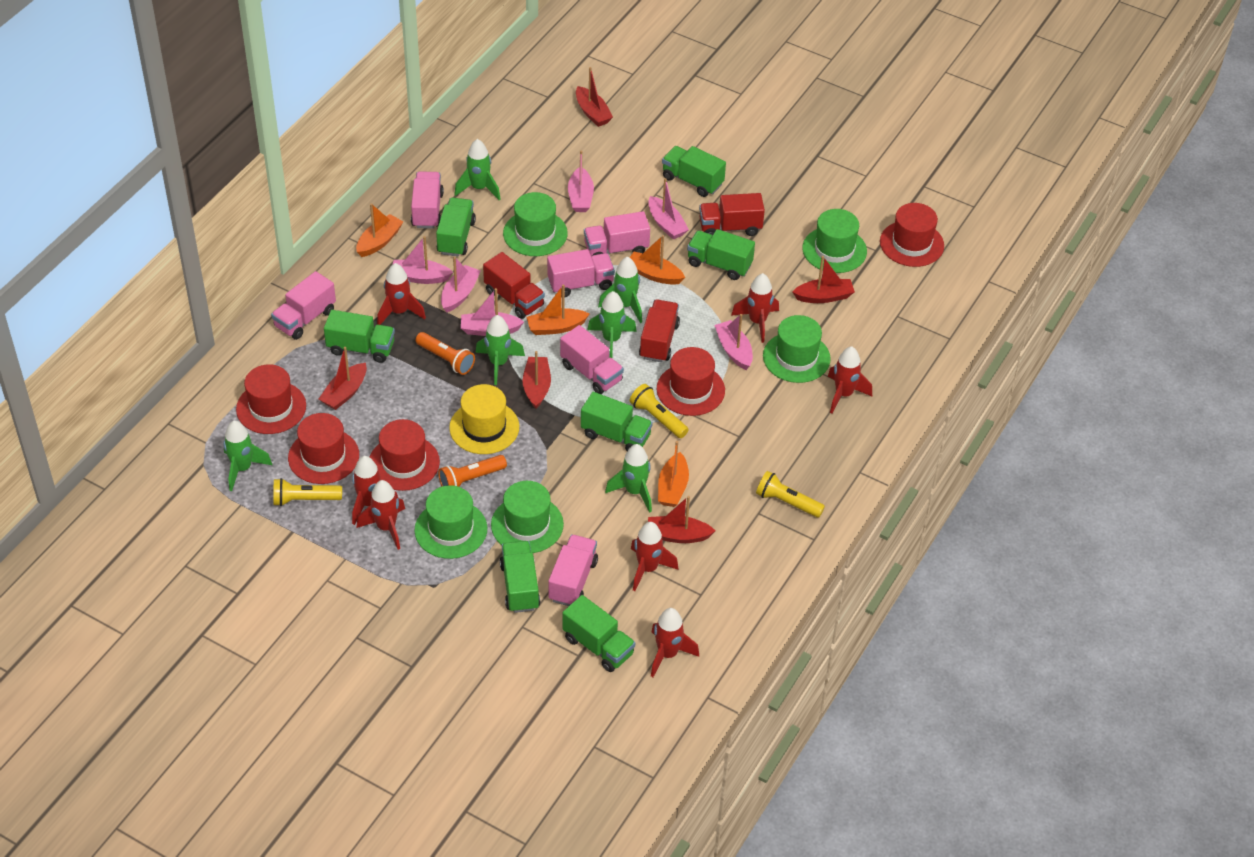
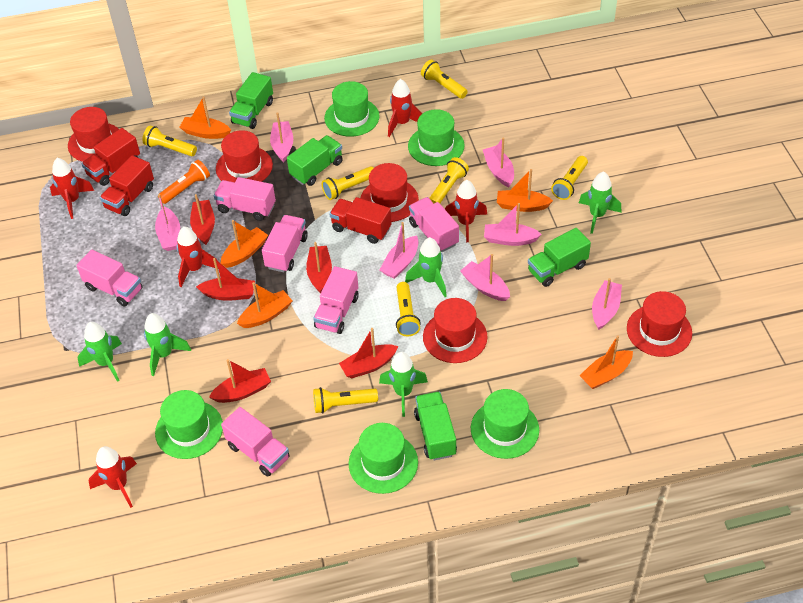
green rocket: 6 -> 5
green truck: 7 -> 4
orange boat: 4 -> 5
orange flashlight: 2 -> 1
pink boat: 6 -> 7
red rocket: 7 -> 5
yellow flashlight: 3 -> 7
yellow hat: 1 -> 0

